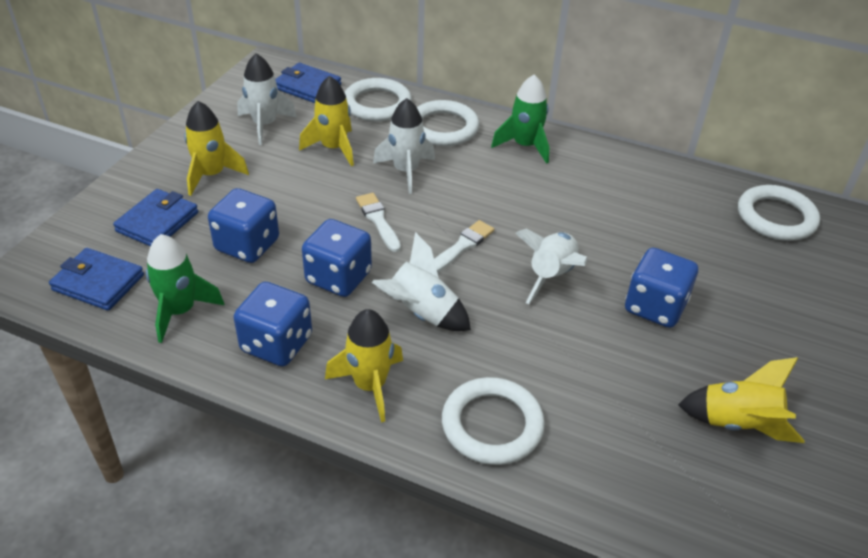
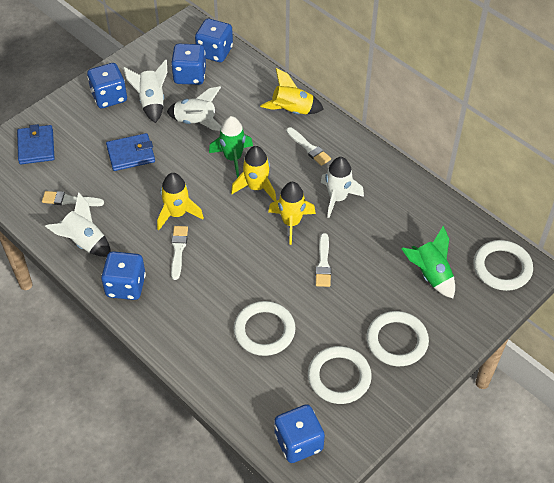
blue dice: 4 -> 5
blue wallet: 3 -> 2
white brush: 2 -> 4

